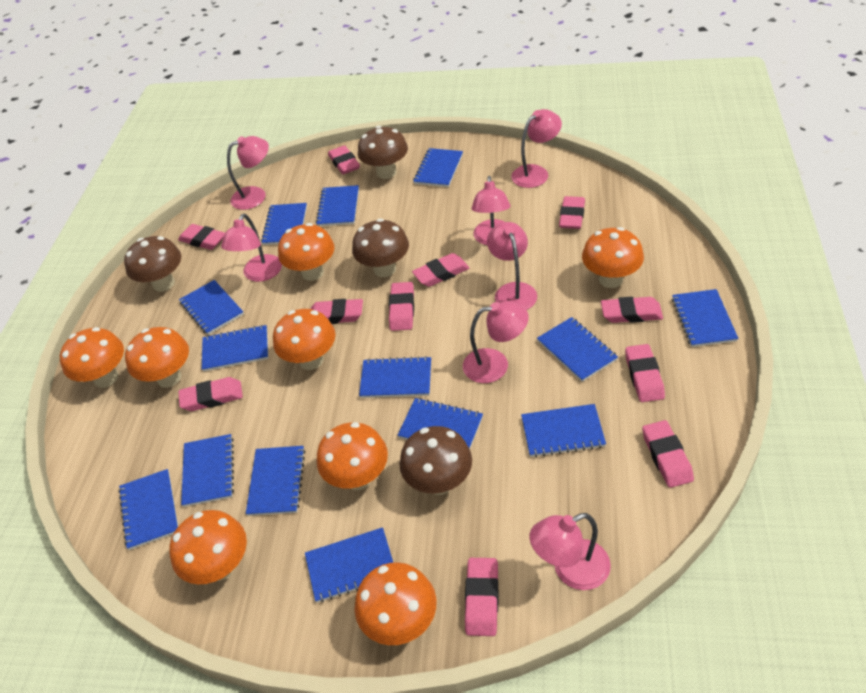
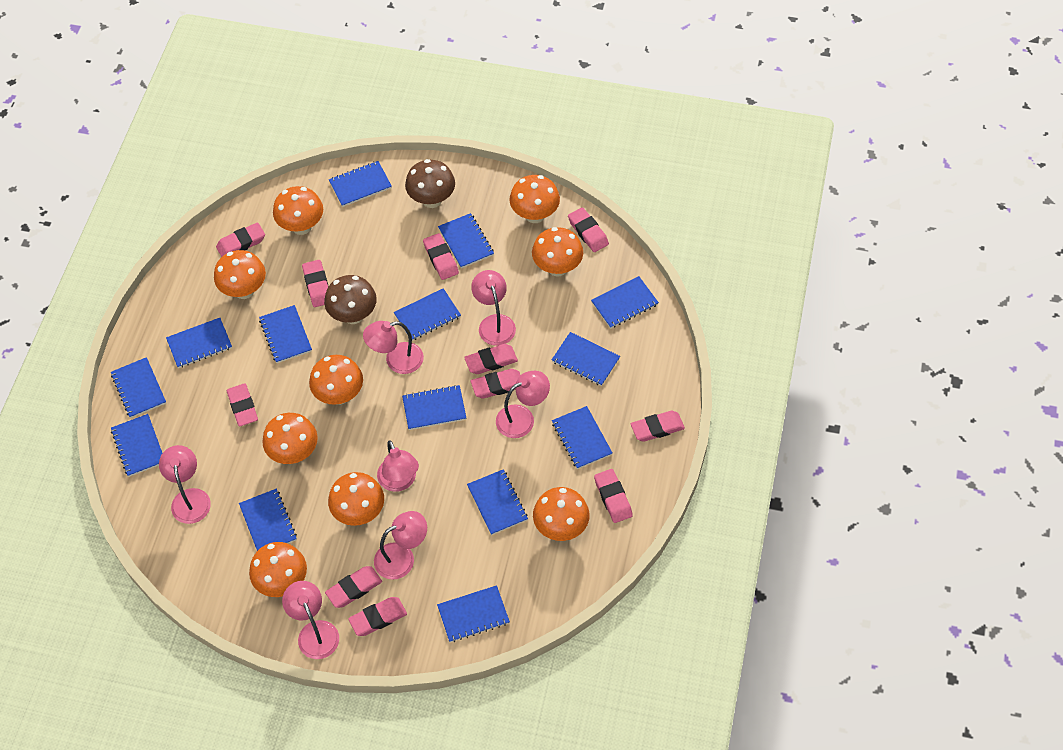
brown mushroom: 4 -> 2
orange mushroom: 8 -> 9

